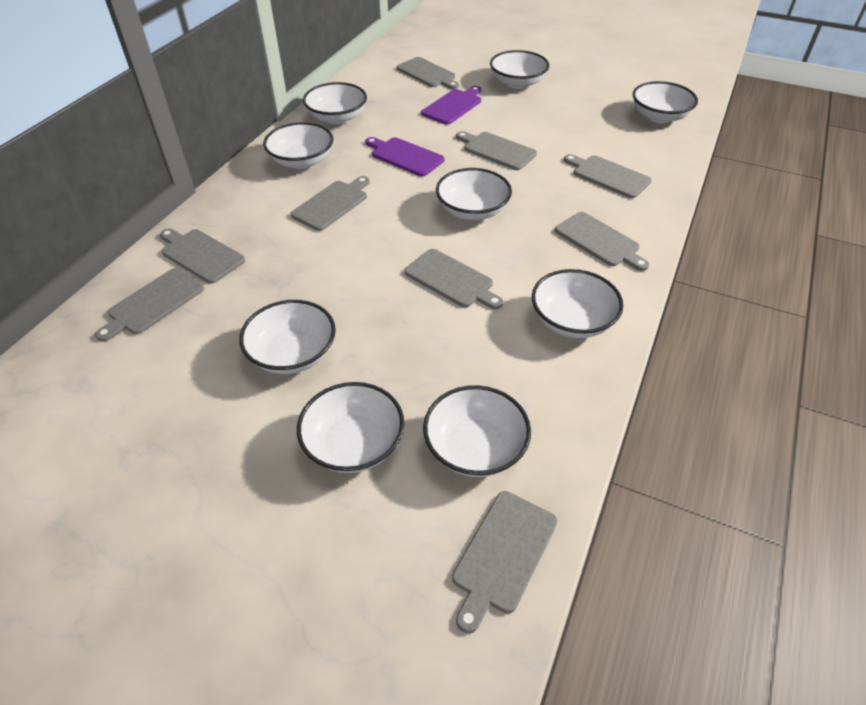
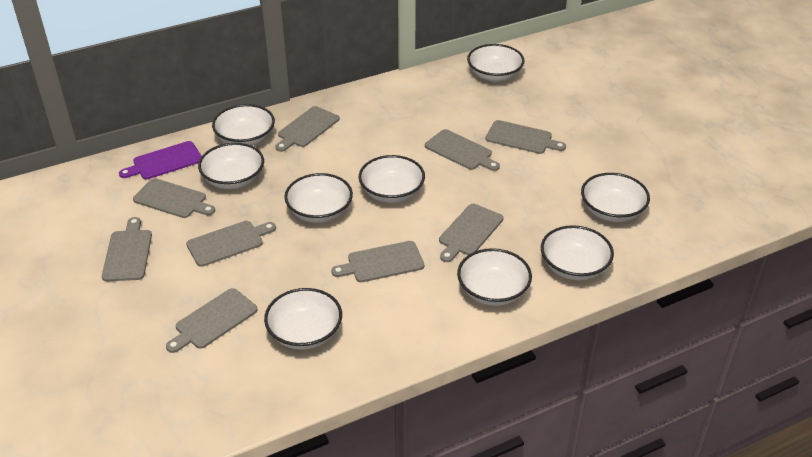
purple cutting board: 2 -> 1

